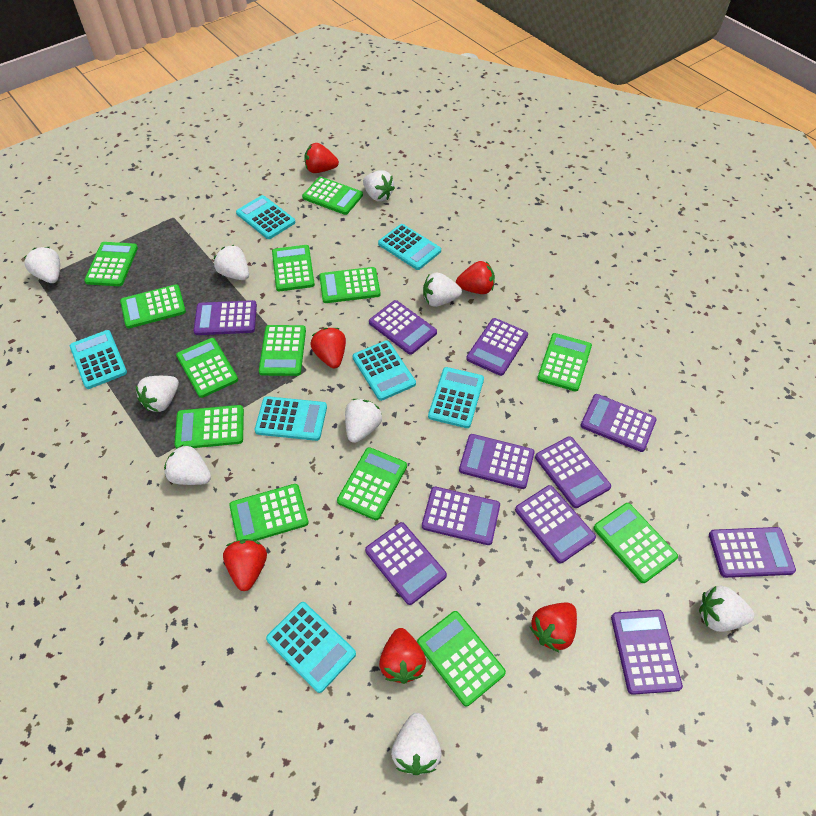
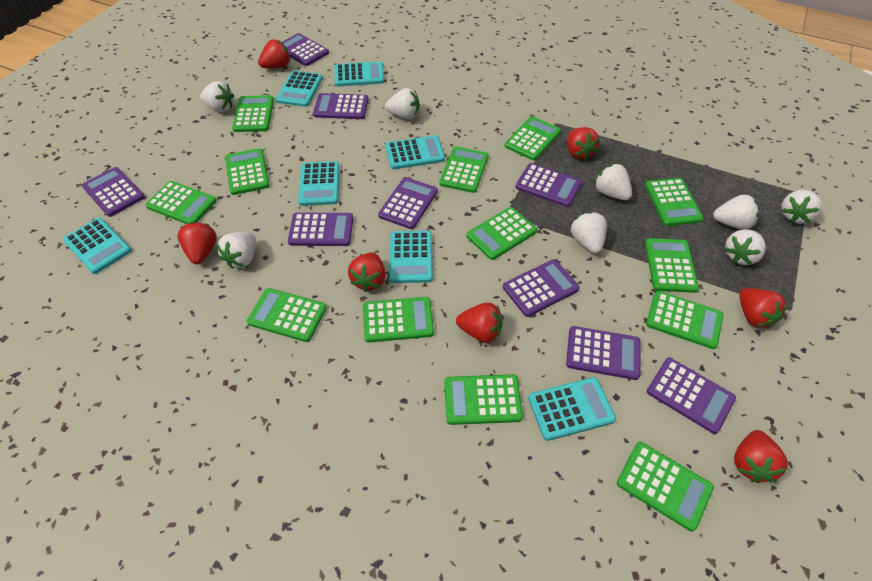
purple calculator: 11 -> 9
red strawberry: 6 -> 7
white strawberry: 9 -> 8

